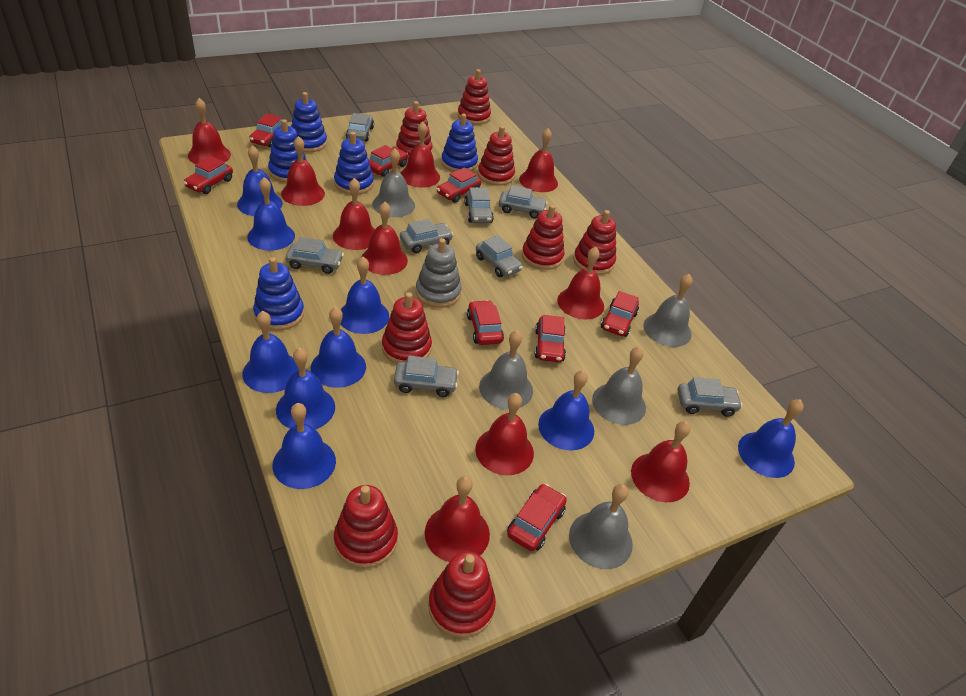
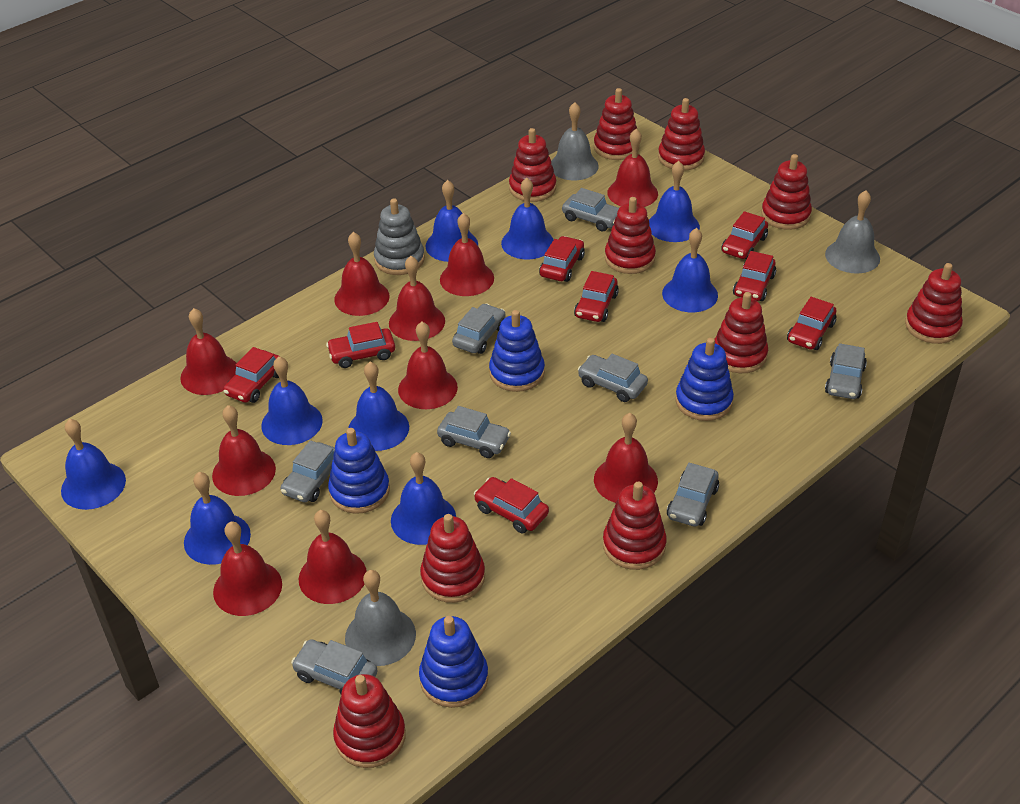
blue stacking toy: 5 -> 4
grey bell: 5 -> 3
red stacking toy: 8 -> 10

